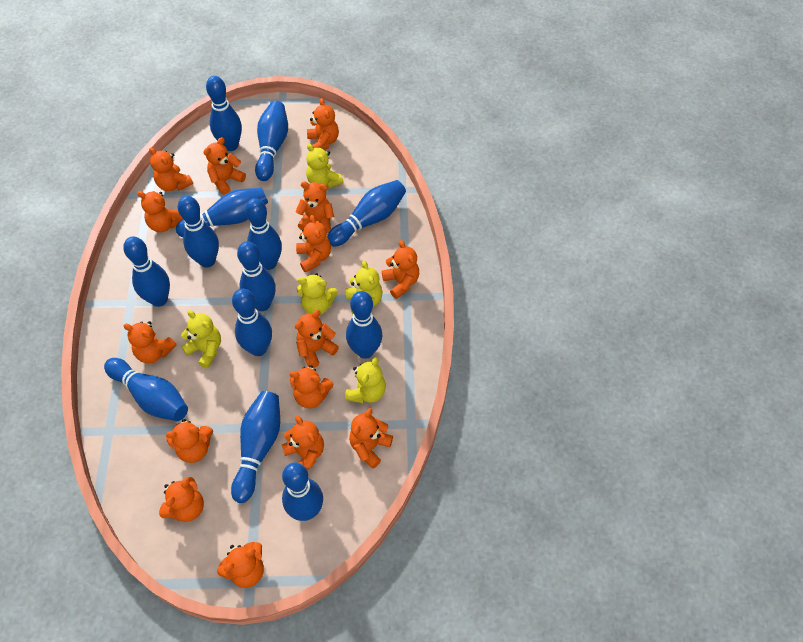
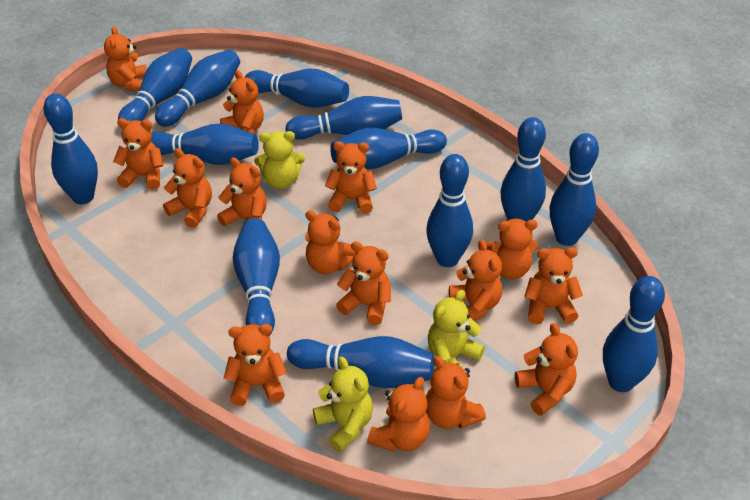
yellow teddy bear: 5 -> 3

